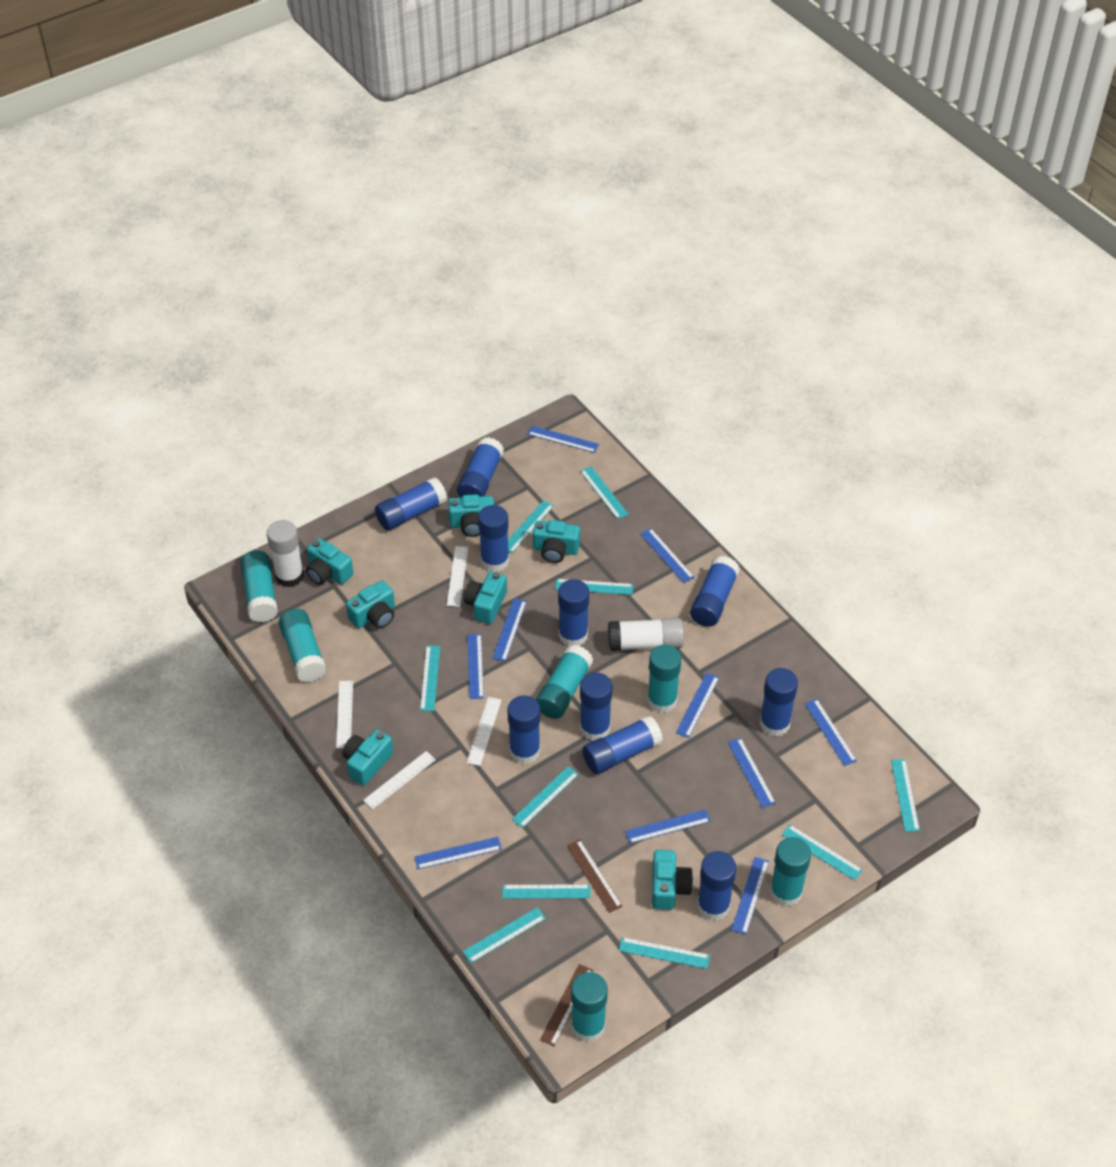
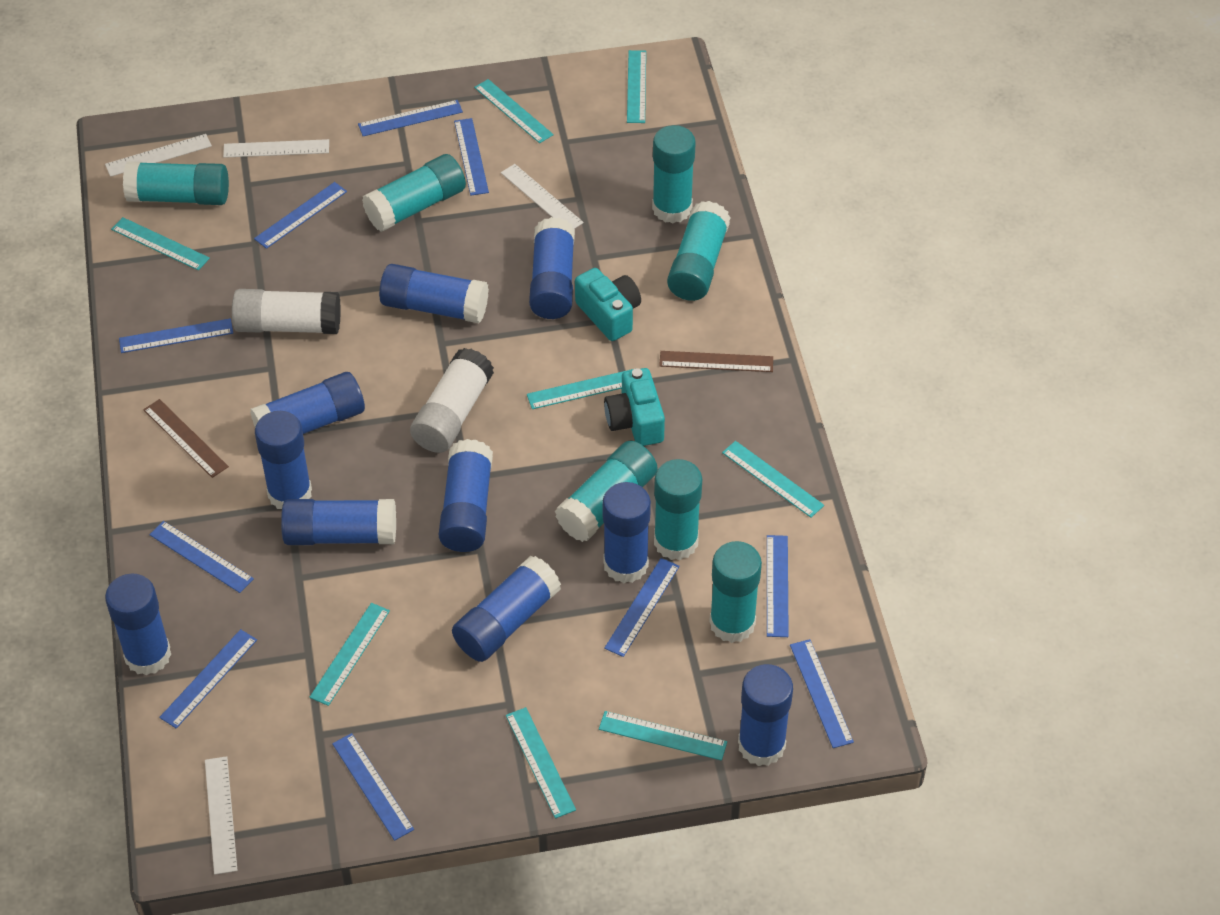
turquoise camera: 7 -> 2
turquoise glue stick: 6 -> 7
turquoise ruler: 10 -> 8

